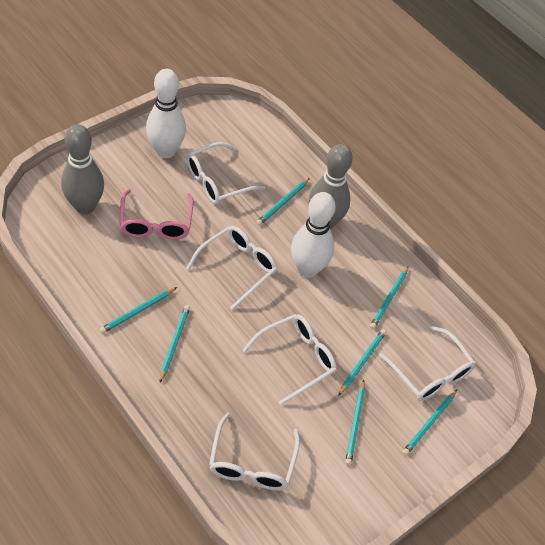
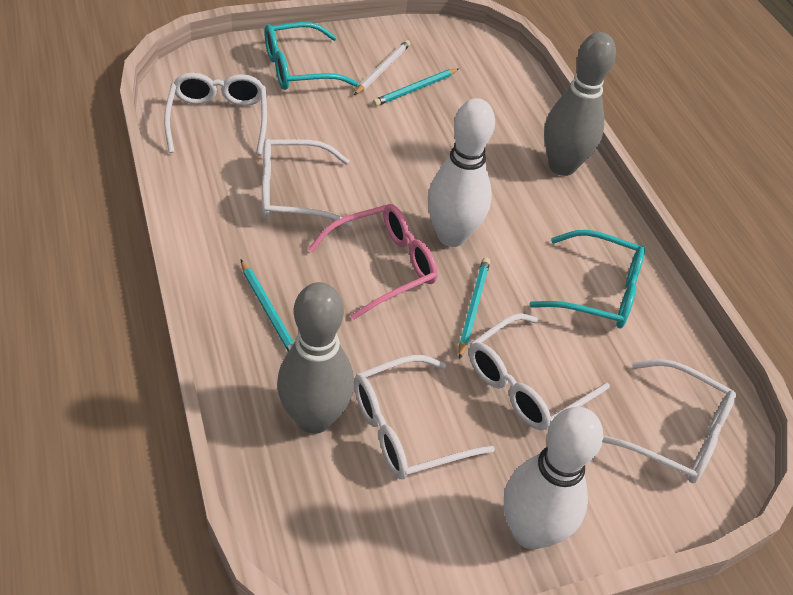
turquoise glasses: 0 -> 2
turquoise pencil: 7 -> 3
white pencil: 0 -> 1

